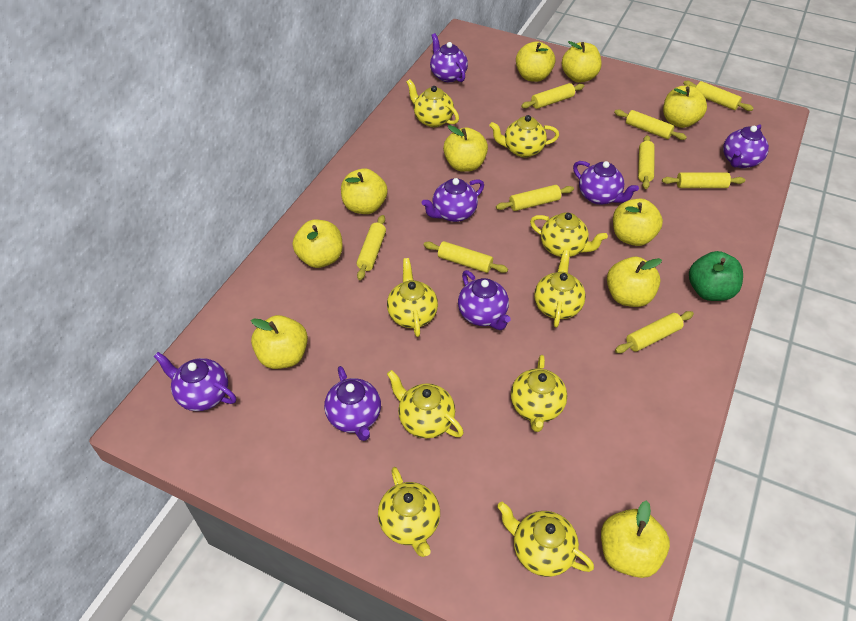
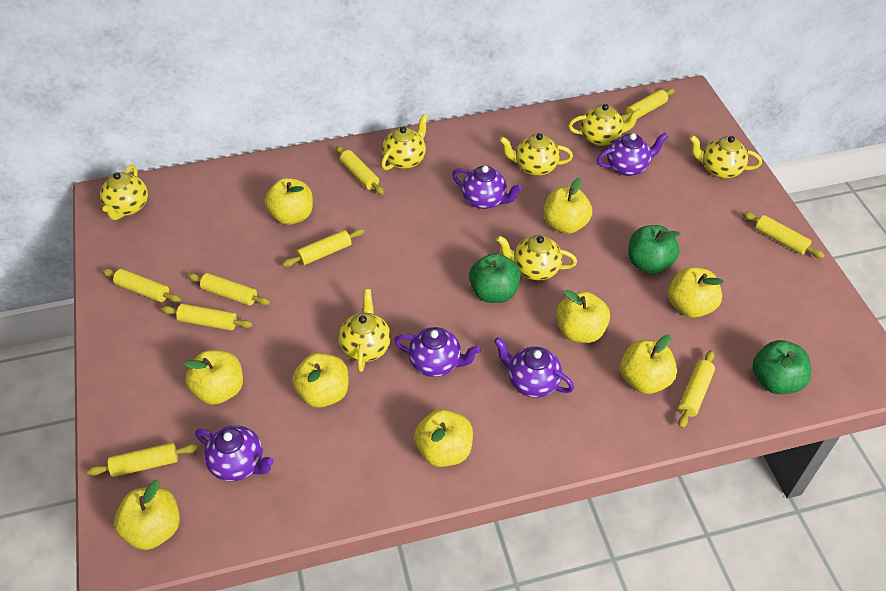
green apple: 1 -> 3
purple teapot: 7 -> 5
yellow apple: 10 -> 9
yellow teapot: 9 -> 7

